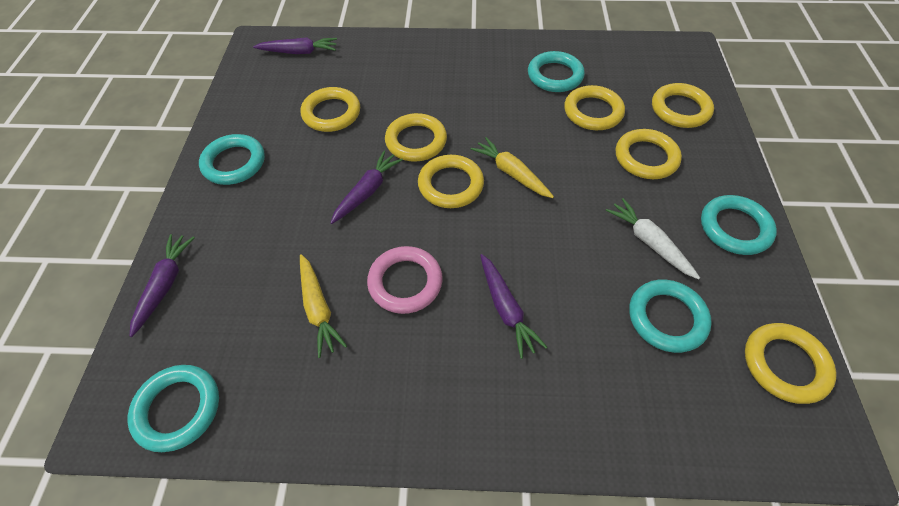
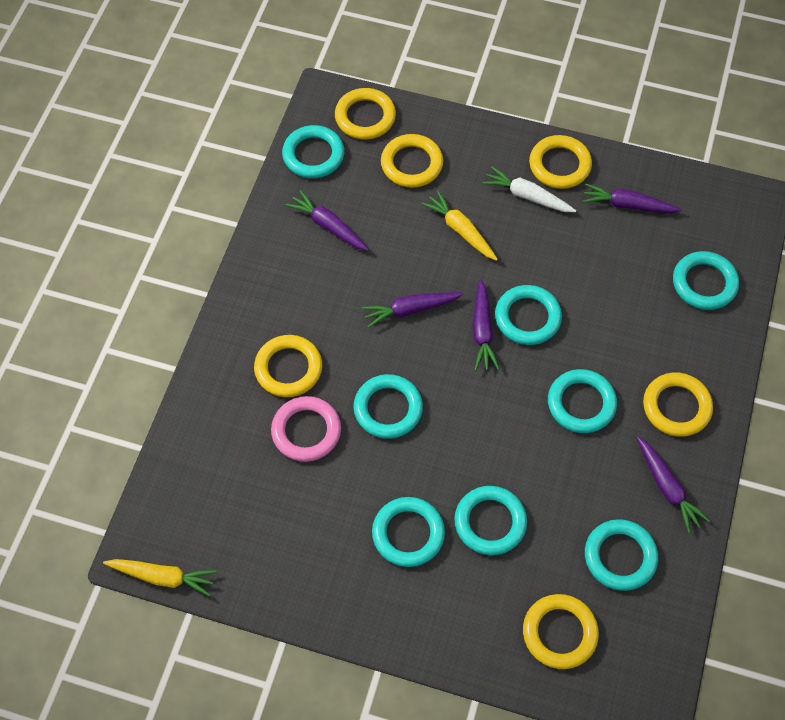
purple carrot: 4 -> 5
turquoise ring: 5 -> 8
yellow ring: 7 -> 6

